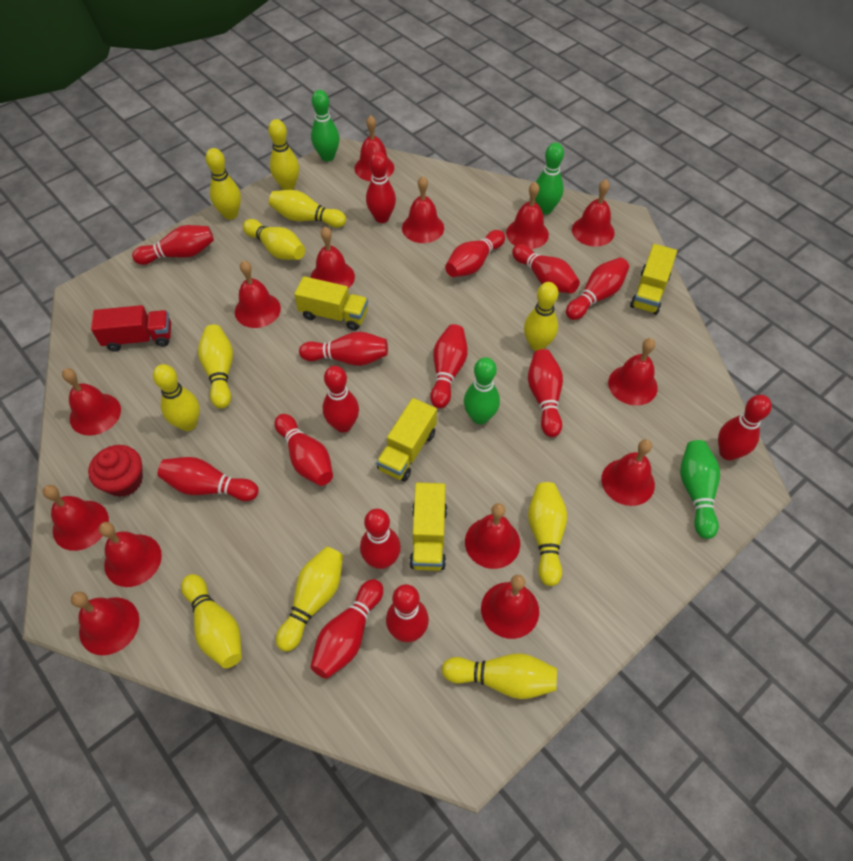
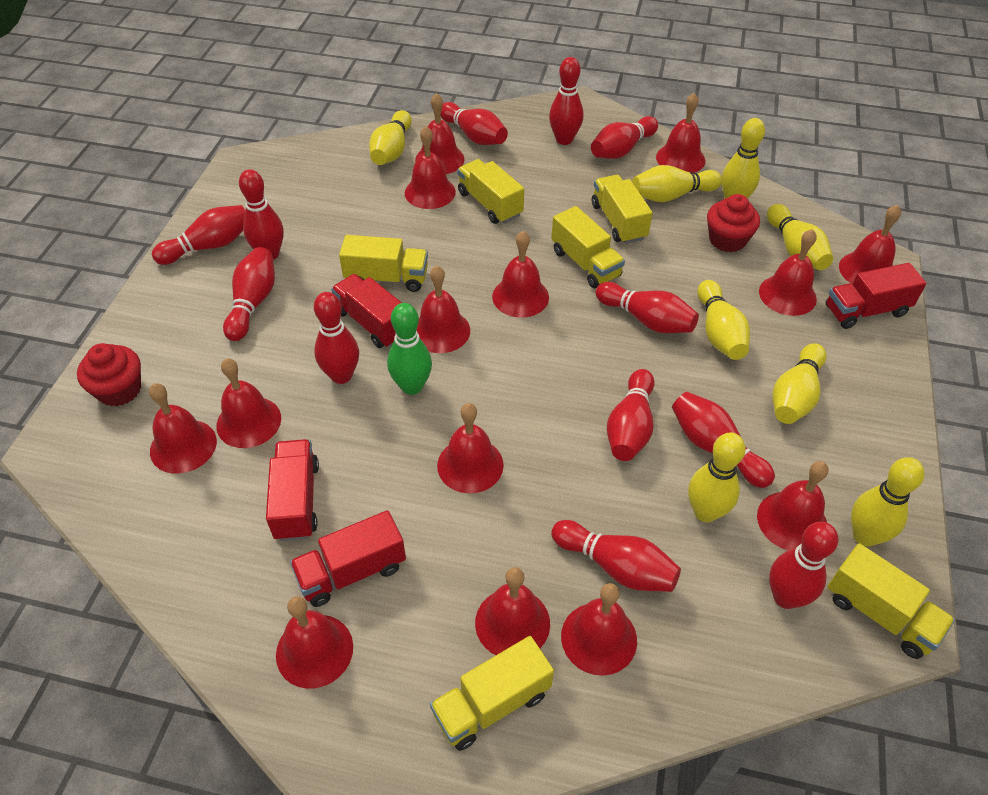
green bowling pin: 4 -> 1
red bowling pin: 15 -> 12
red cupcake: 1 -> 2
red truck: 1 -> 4
yellow bowling pin: 11 -> 8
yellow truck: 4 -> 6

